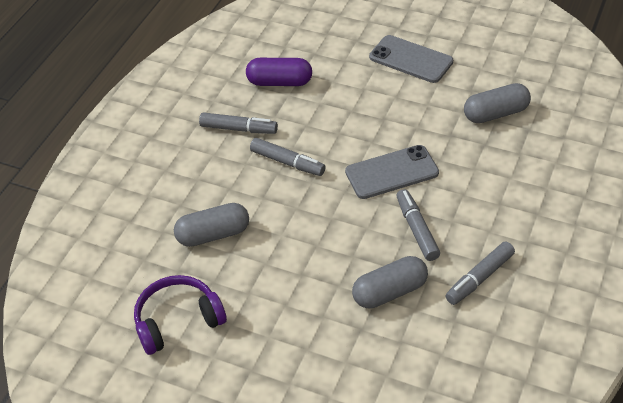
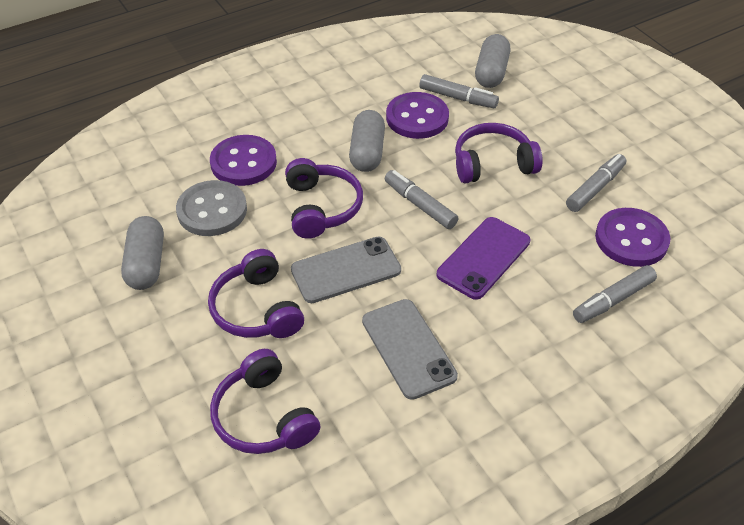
grey button: 0 -> 1
purple button: 0 -> 3
purple capsule: 1 -> 0
purple headphones: 1 -> 4
purple phone: 0 -> 1

